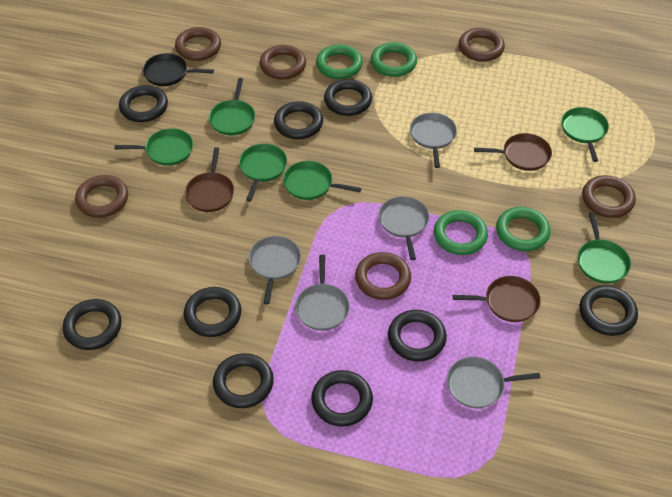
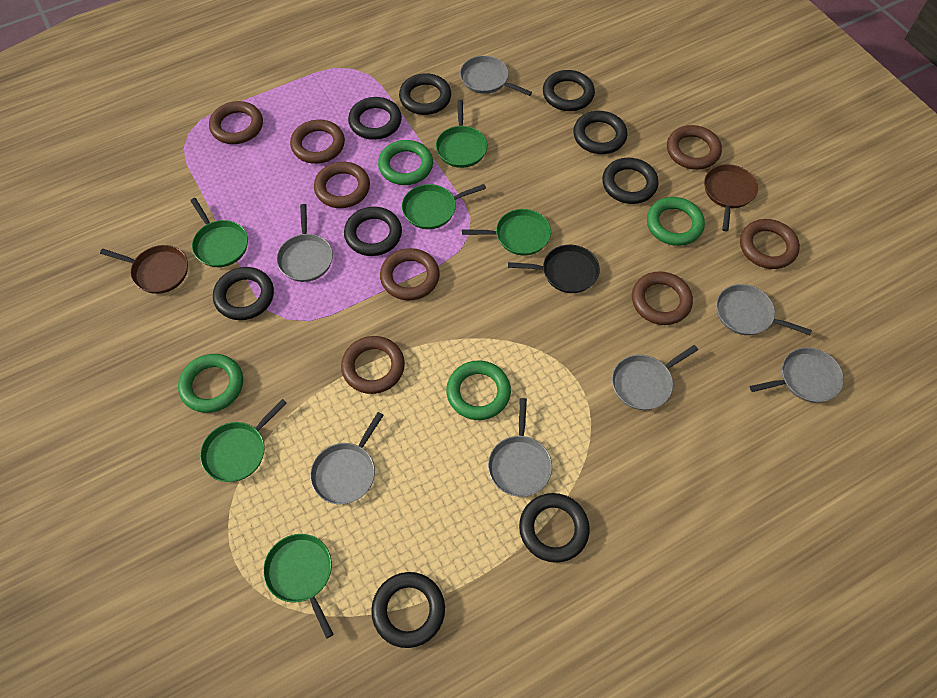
brown pan: 3 -> 2
brown ring: 6 -> 8
grey pan: 5 -> 7

